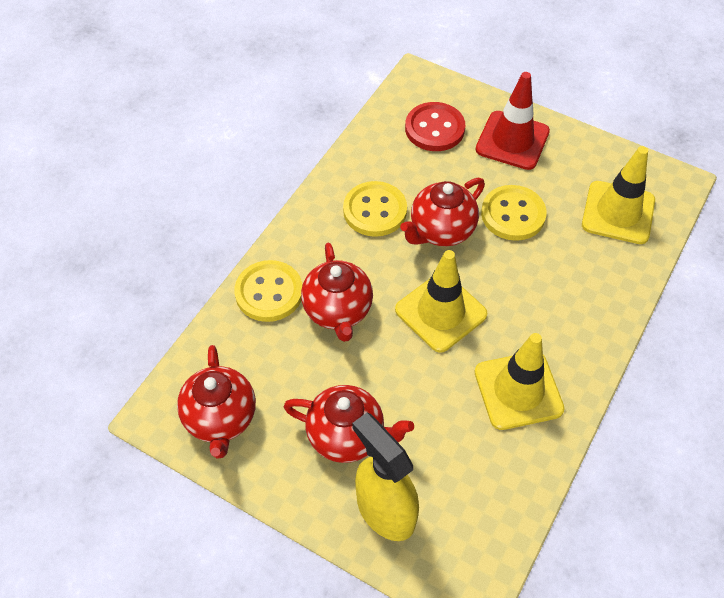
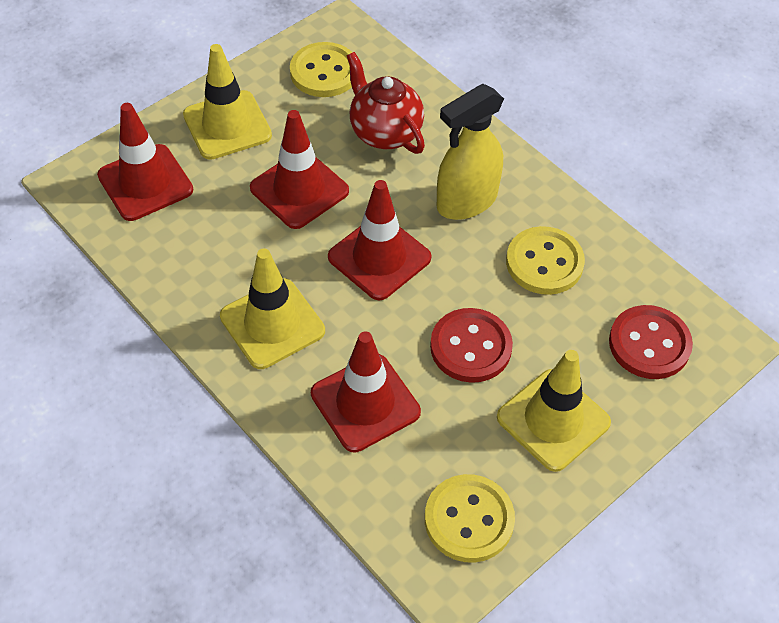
red button: 1 -> 2
red teapot: 4 -> 1
red traffic cone: 1 -> 4

